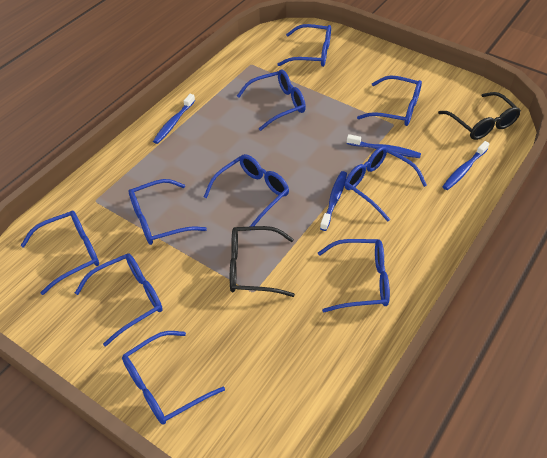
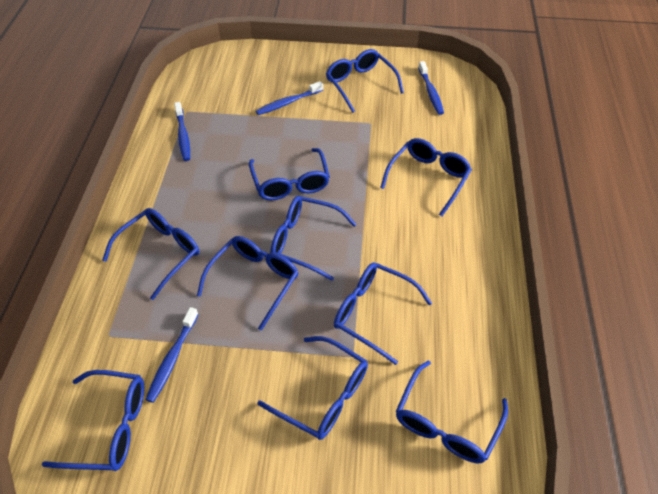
black glasses: 2 -> 0

